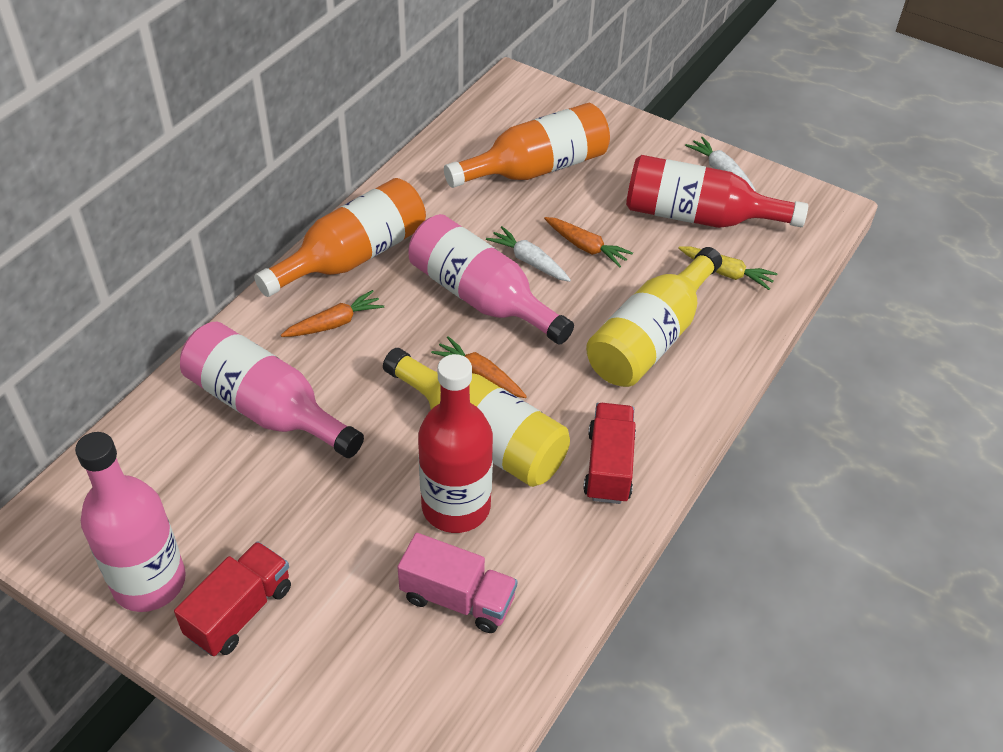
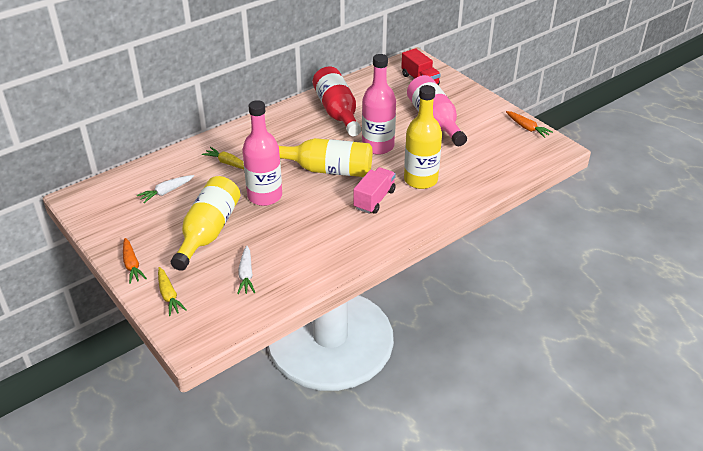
orange bottle: 2 -> 0
orange carrot: 3 -> 2
red bottle: 2 -> 1
red truck: 2 -> 1
yellow bottle: 2 -> 3
yellow carrot: 1 -> 2

